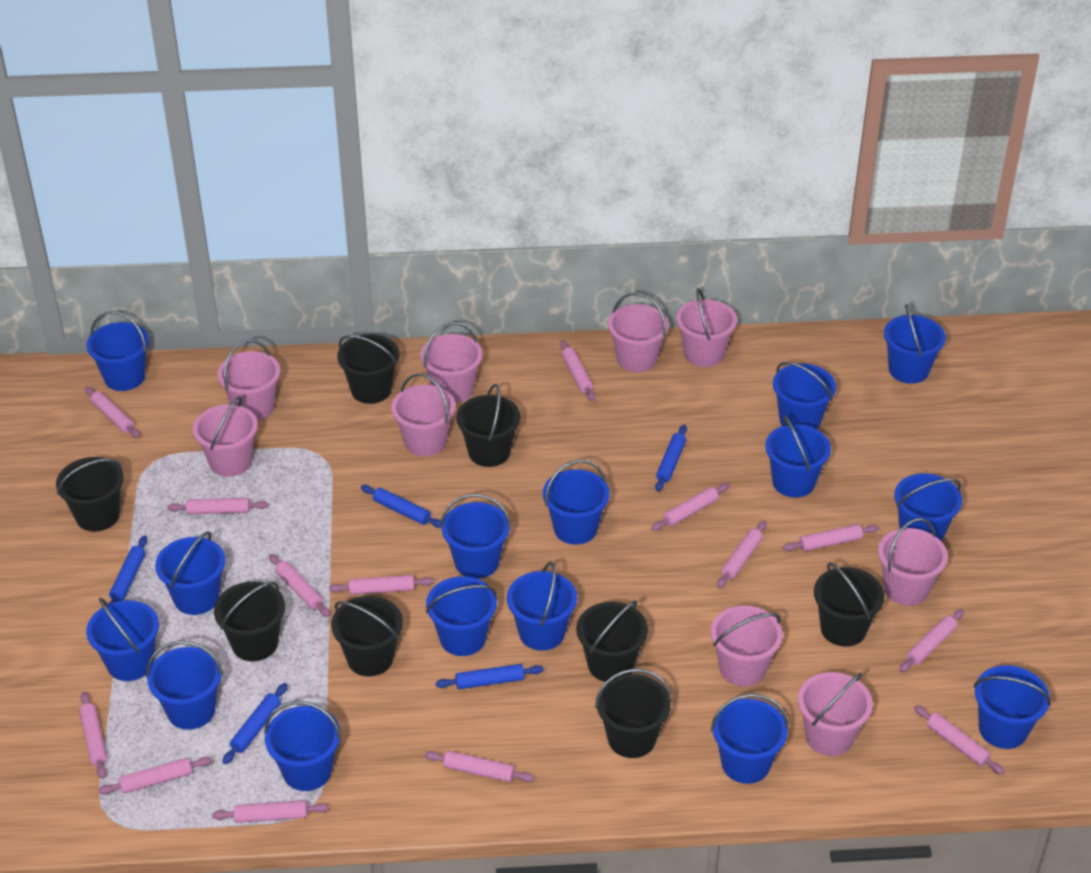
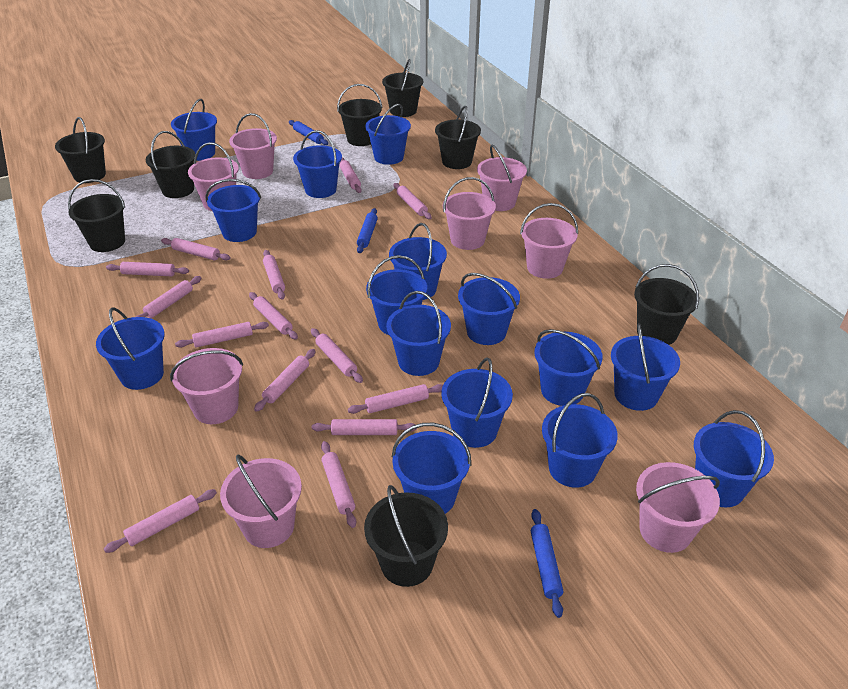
blue rolling pin: 5 -> 3
pink bucket: 9 -> 8

